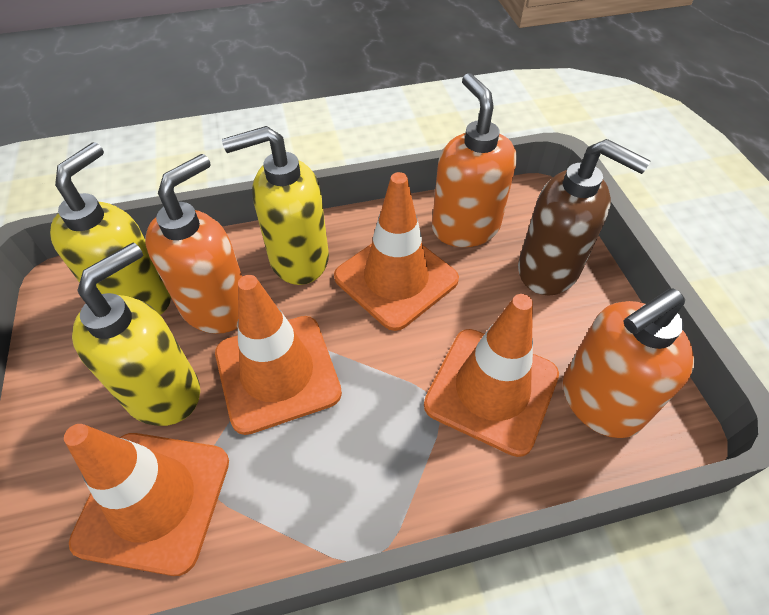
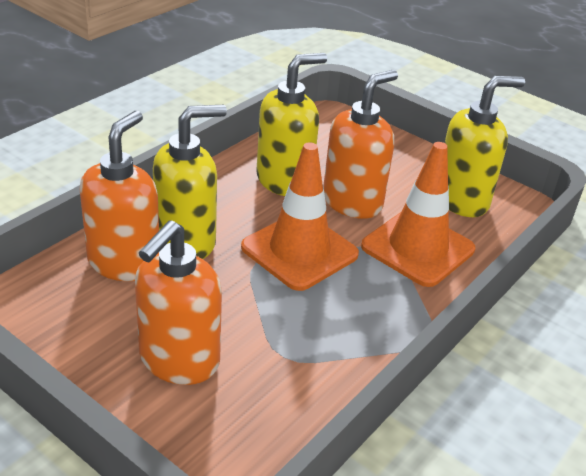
brown soap dispenser: 1 -> 0
orange traffic cone: 4 -> 2

